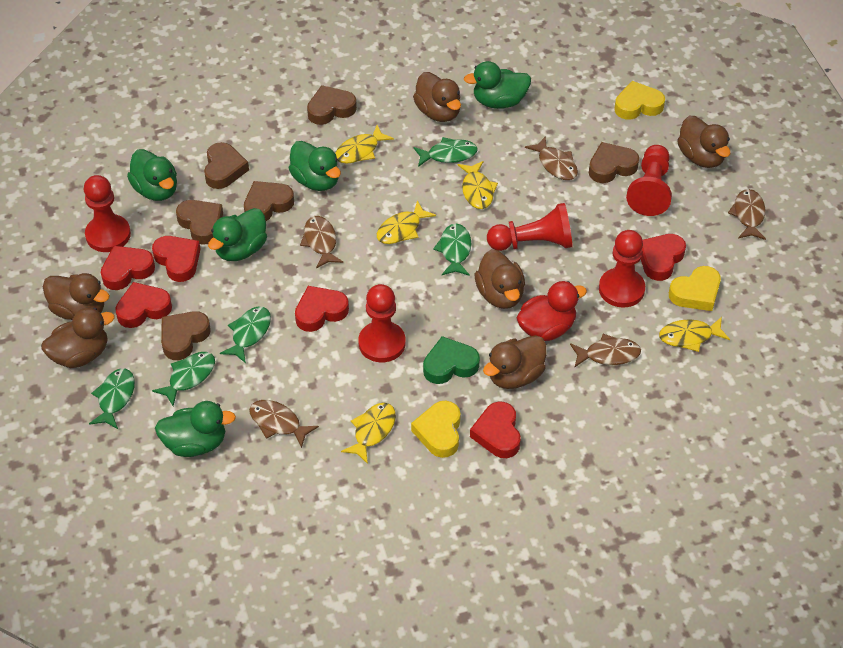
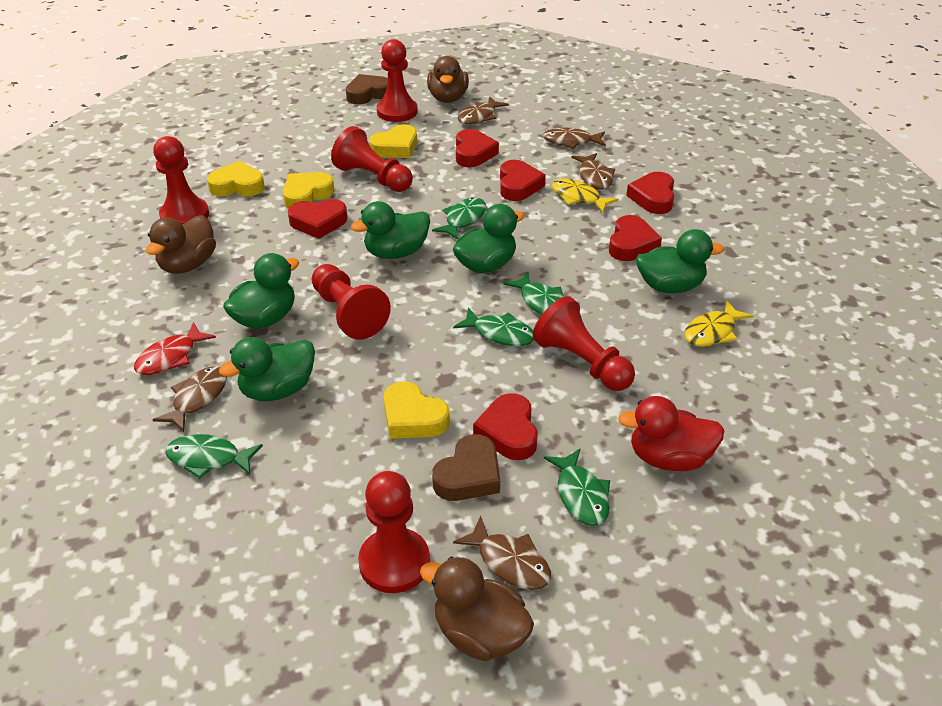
brown duck: 6 -> 3
brown heart: 6 -> 2
green heart: 1 -> 0
red fish: 0 -> 1
red pawn: 5 -> 6
yellow fish: 5 -> 2
yellow heart: 3 -> 4

